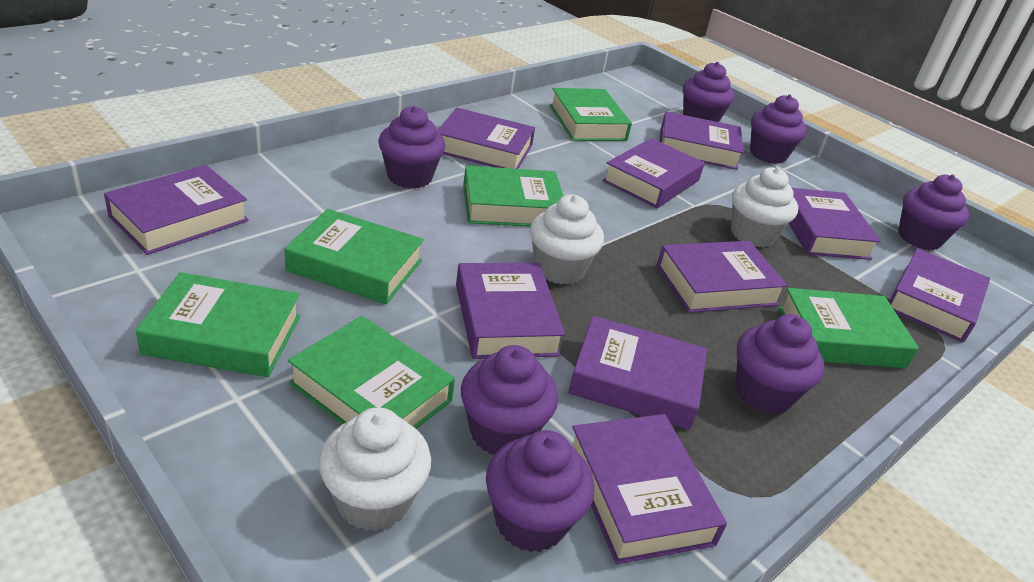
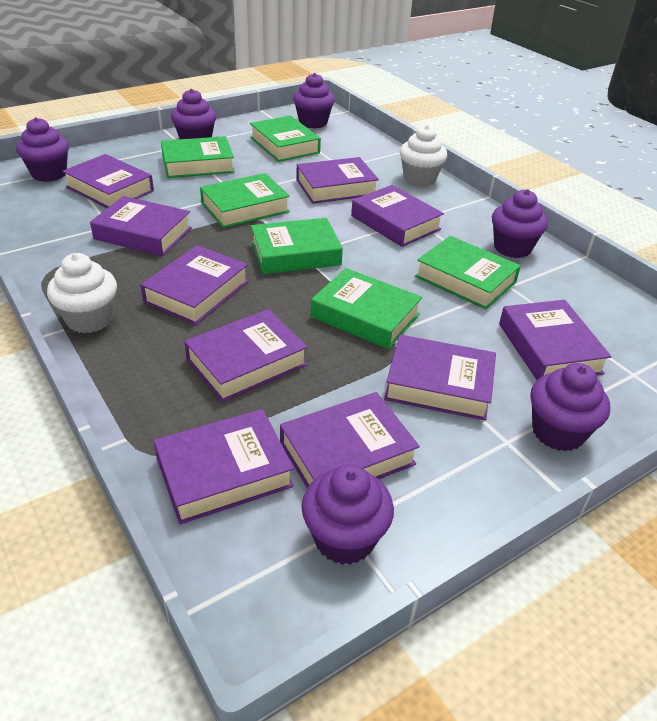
purple cupcake: 7 -> 6
white cupcake: 3 -> 2

